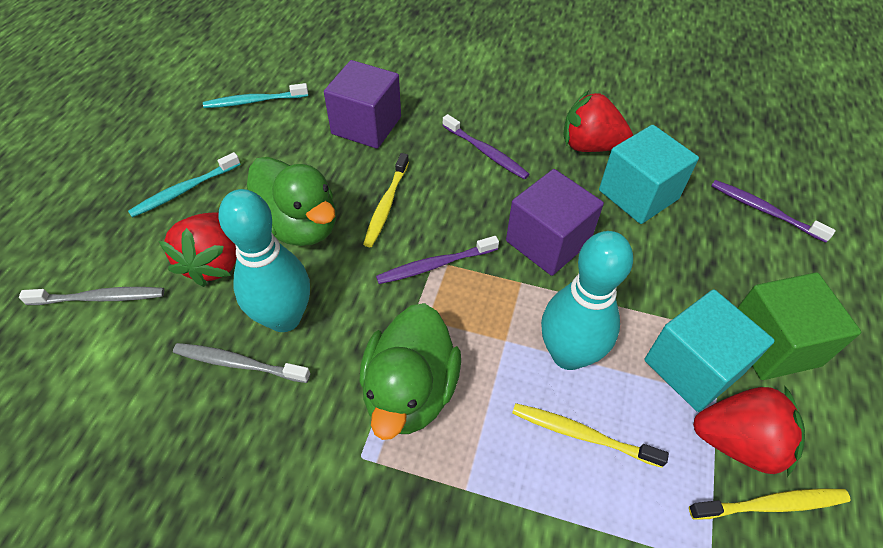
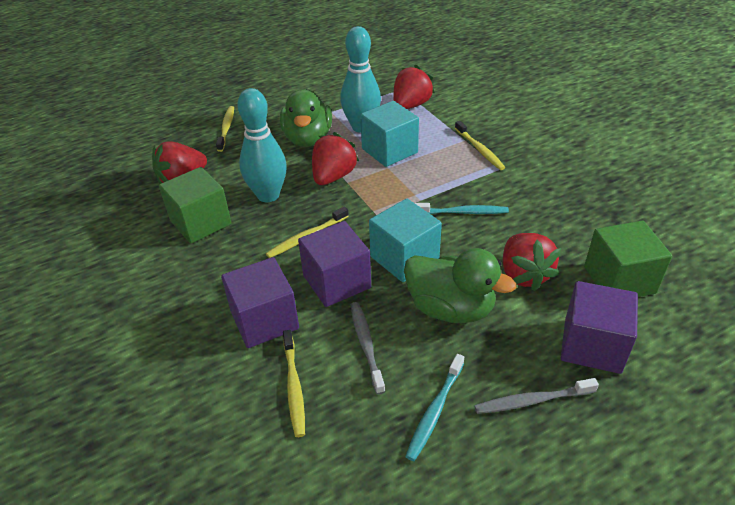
green cube: 1 -> 2
purple cube: 2 -> 3
purple toothbrush: 3 -> 0
red strawberry: 3 -> 4
yellow toothbrush: 3 -> 4

